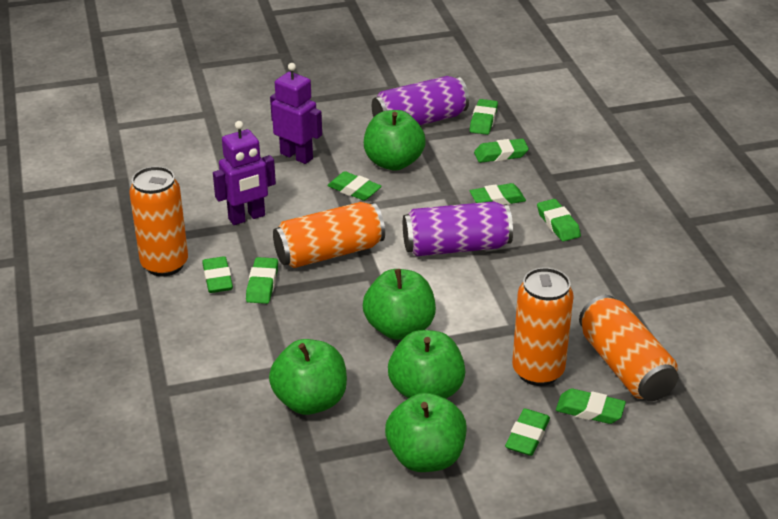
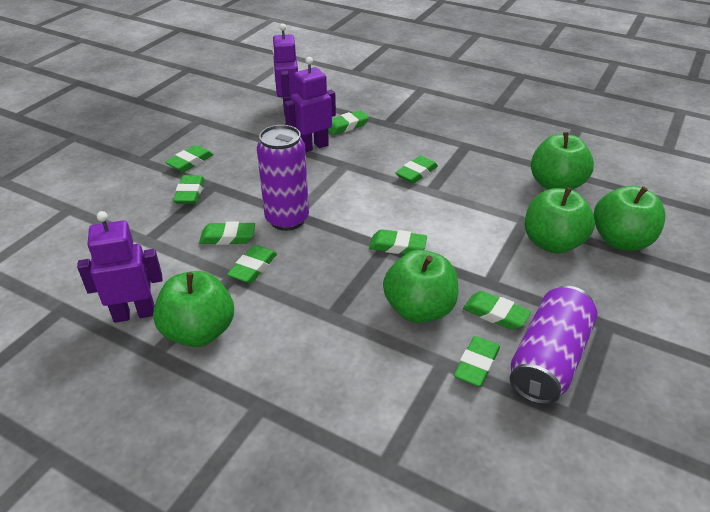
orange can: 4 -> 0
purple robot: 2 -> 3

